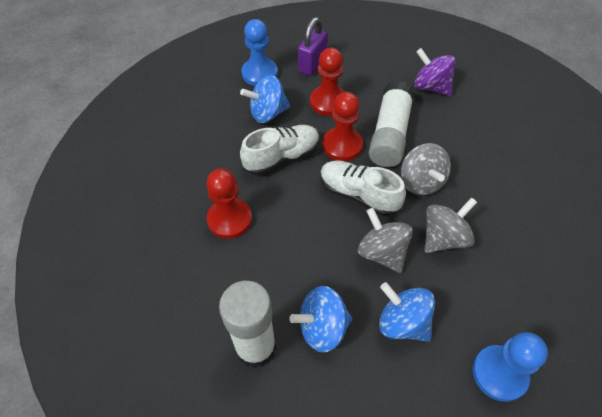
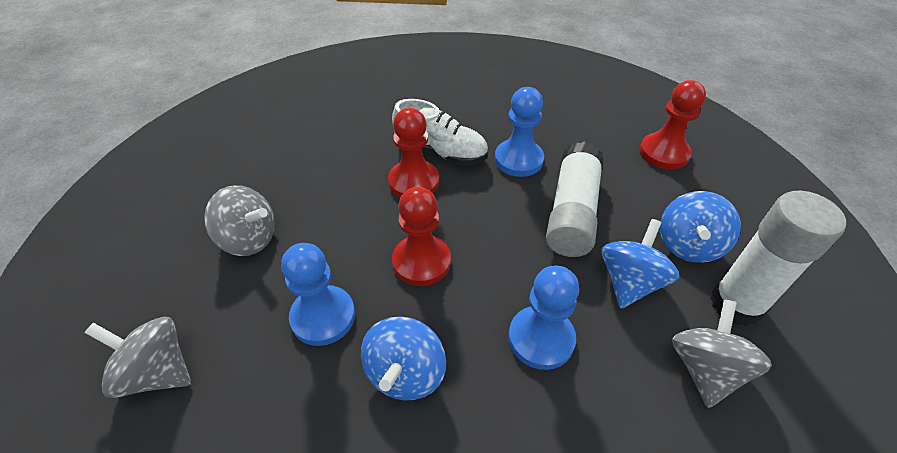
blue pawn: 2 -> 3
purple padlock: 1 -> 0
purple spinning top: 1 -> 0
white shoe: 2 -> 1

